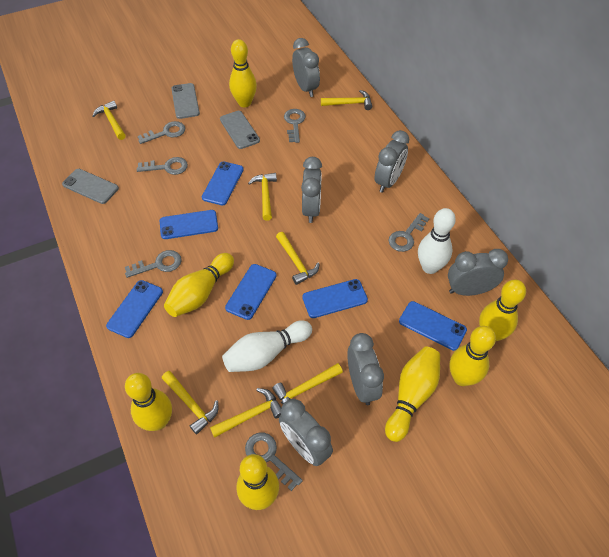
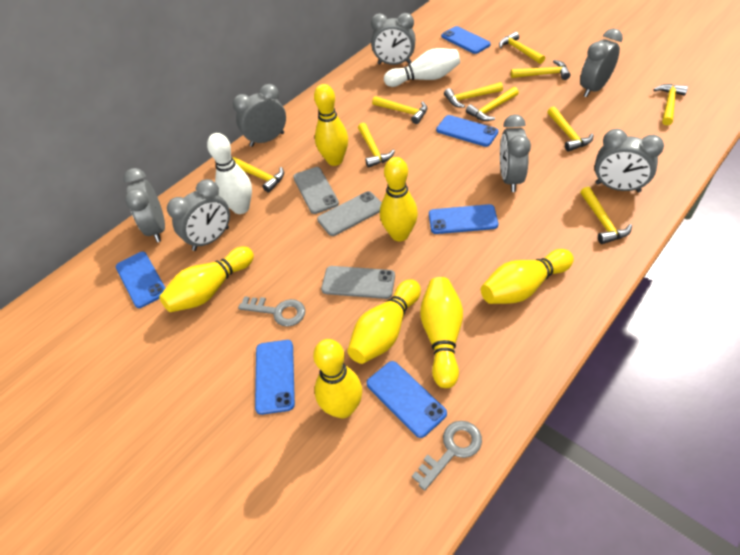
grey clock: 6 -> 7
grey key: 6 -> 2
yellow hammer: 7 -> 10

